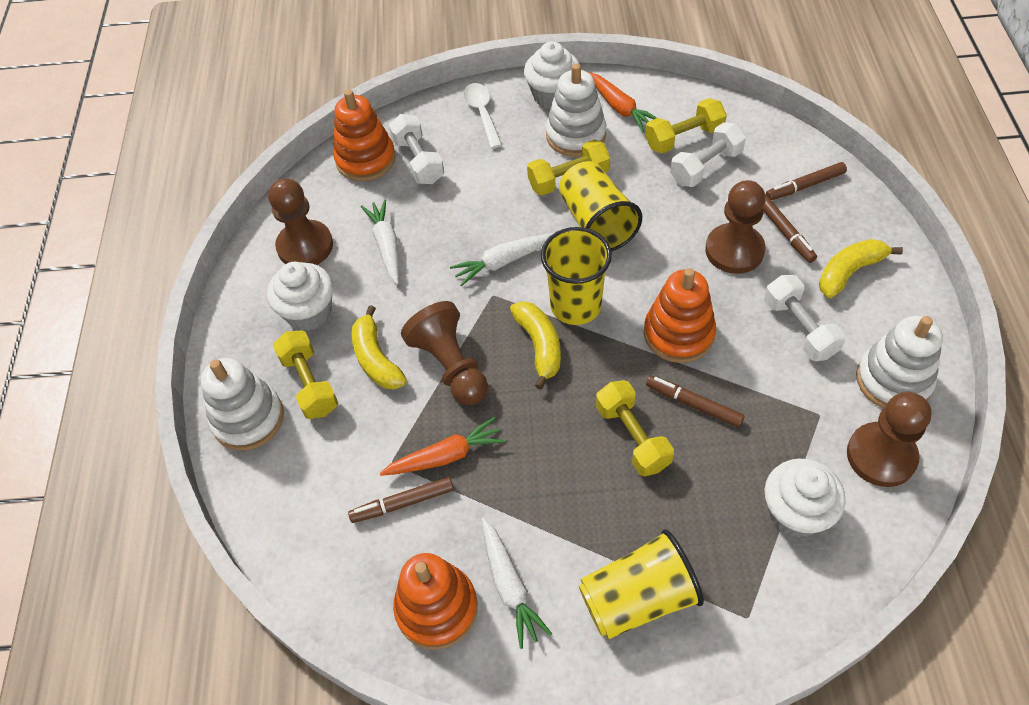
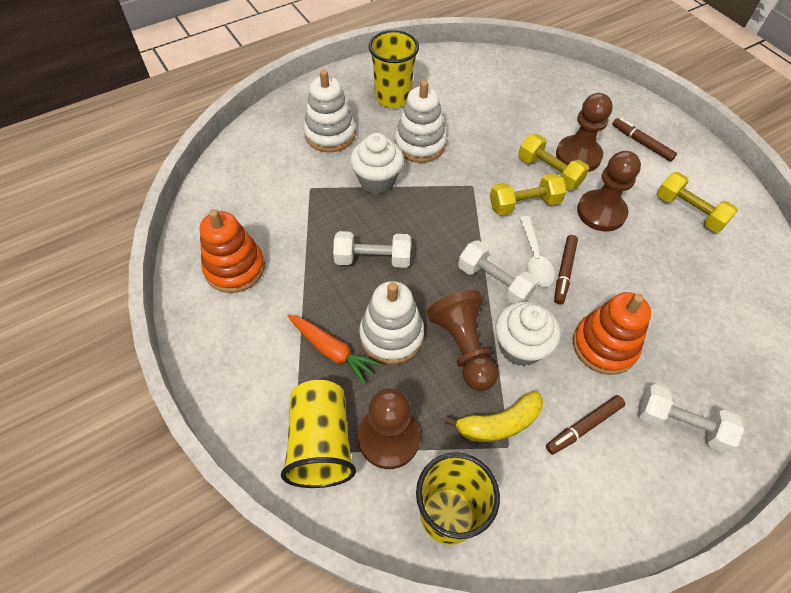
brown marker: 4 -> 3
orange carrot: 2 -> 1
orange stacking toy: 3 -> 2
white carrot: 3 -> 0
white cupcake: 3 -> 2
yellow banana: 3 -> 1
yellow dumbbell: 4 -> 3

